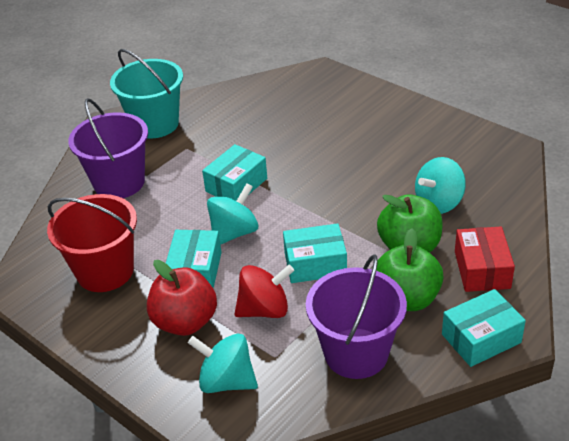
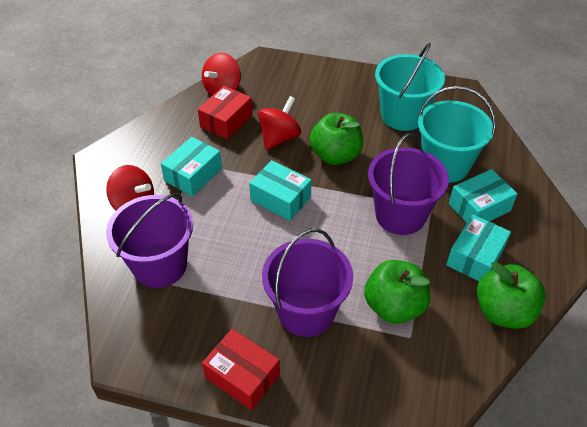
green apple: 2 -> 3
purple bucket: 2 -> 3
red apple: 1 -> 0
red box: 1 -> 2
red bucket: 1 -> 0
red spinning top: 1 -> 3
turquoise bucket: 1 -> 2
turquoise spinning top: 3 -> 0

